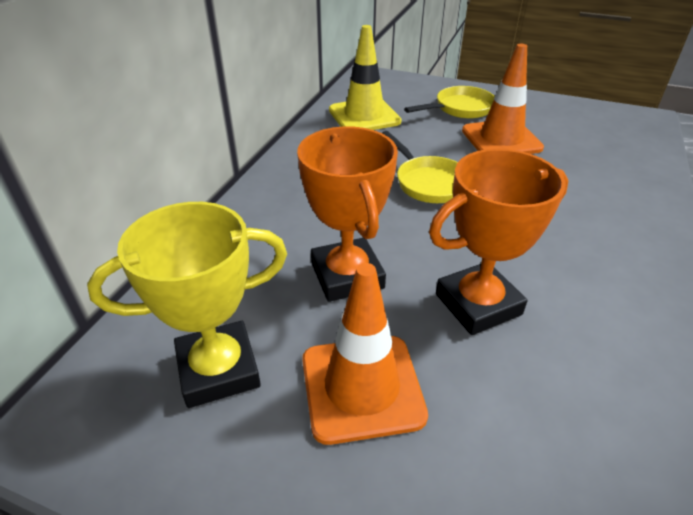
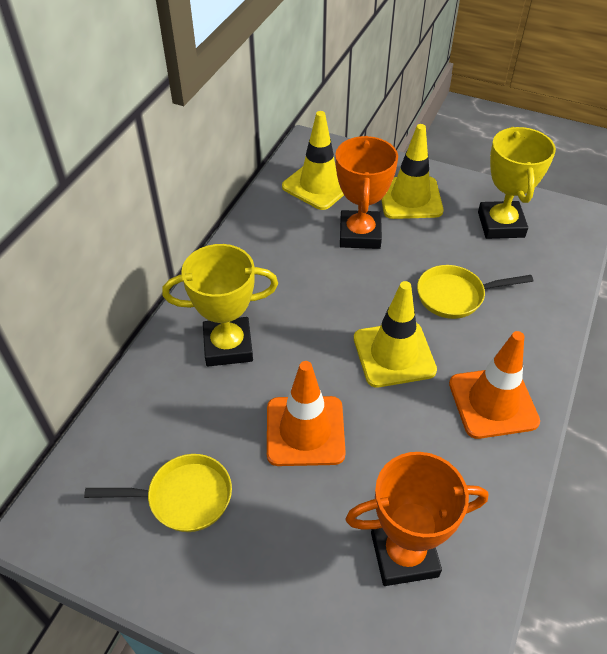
yellow traffic cone: 1 -> 3
yellow trophy: 1 -> 2

